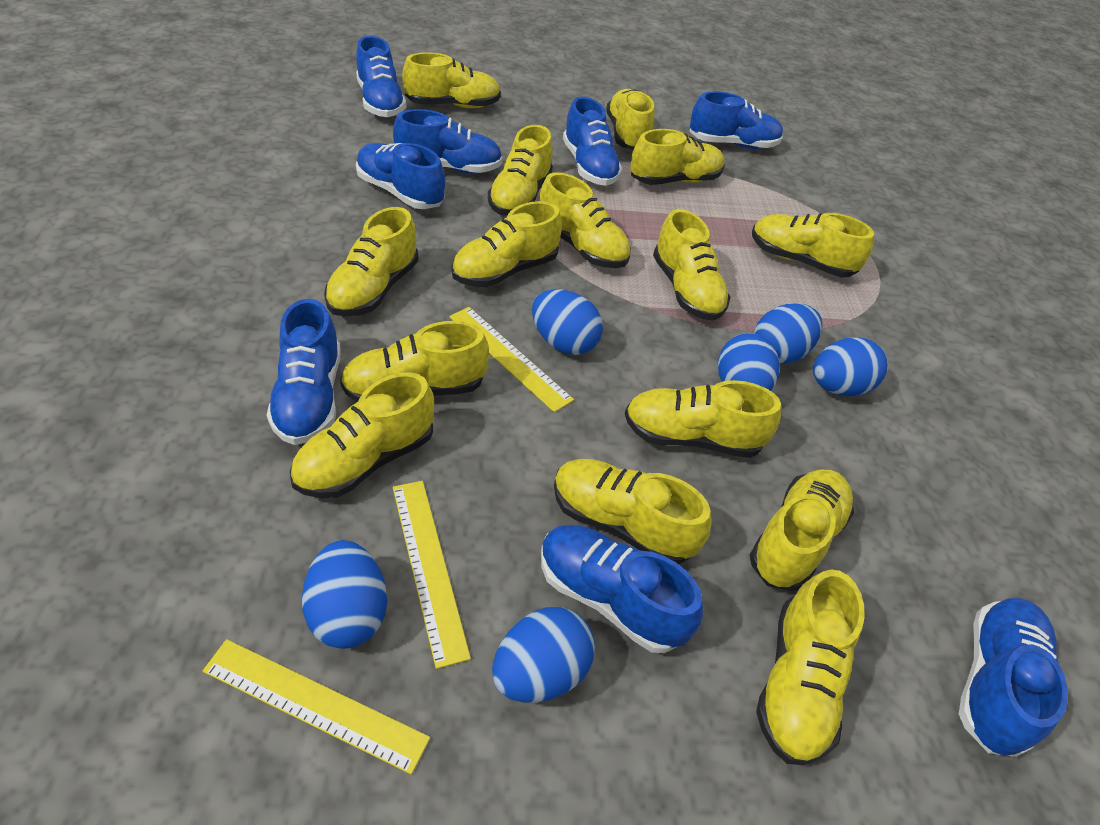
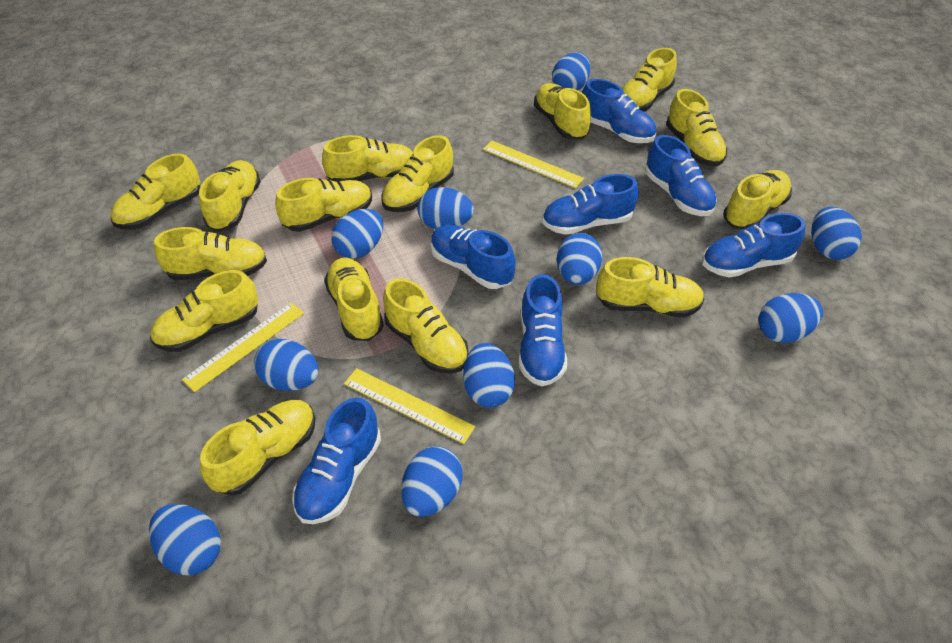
blue egg: 6 -> 10
blue shoe: 8 -> 7

